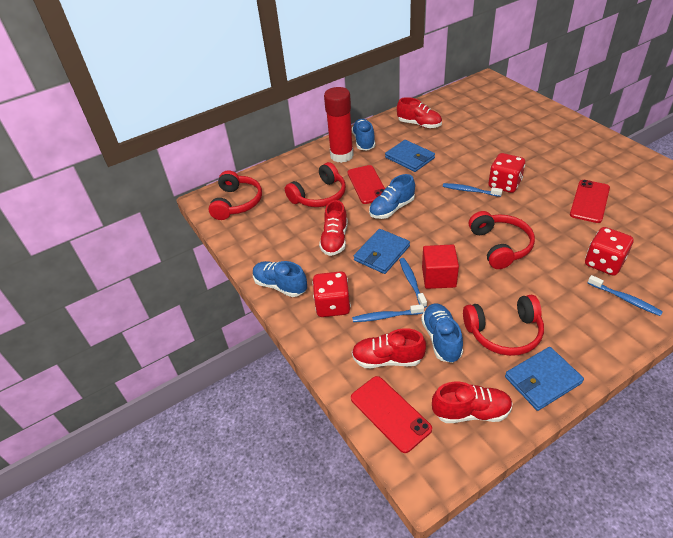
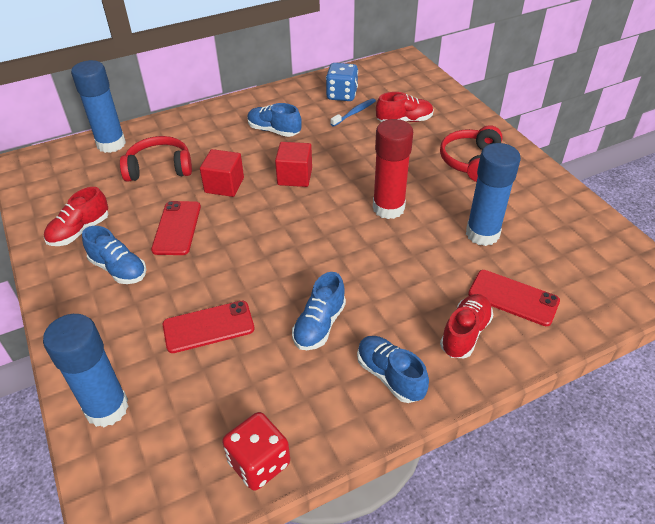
blue dice: 0 -> 1
blue glue stick: 0 -> 3
blue toothbrush: 4 -> 1
blue wallet: 3 -> 0
red cube: 1 -> 2
red dice: 3 -> 1
red headphones: 4 -> 2
red shoe: 4 -> 3

